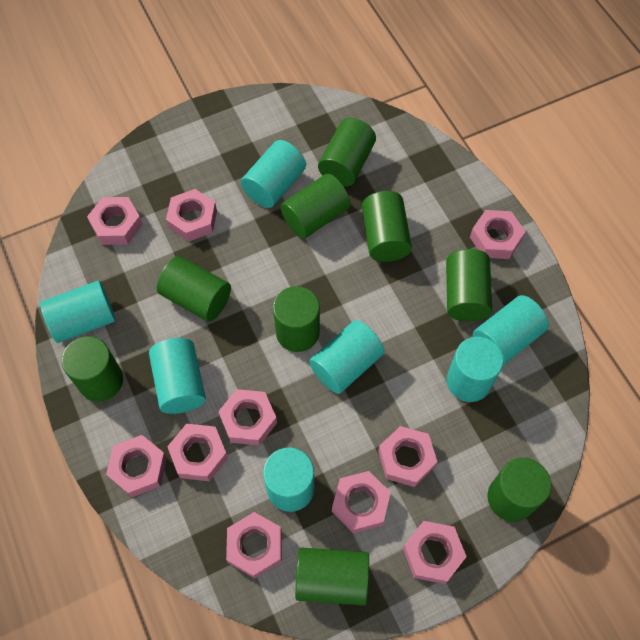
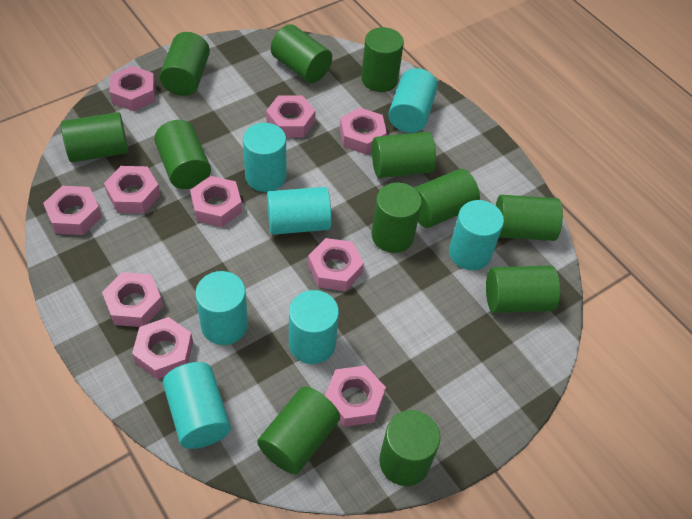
green cylinder: 9 -> 12

